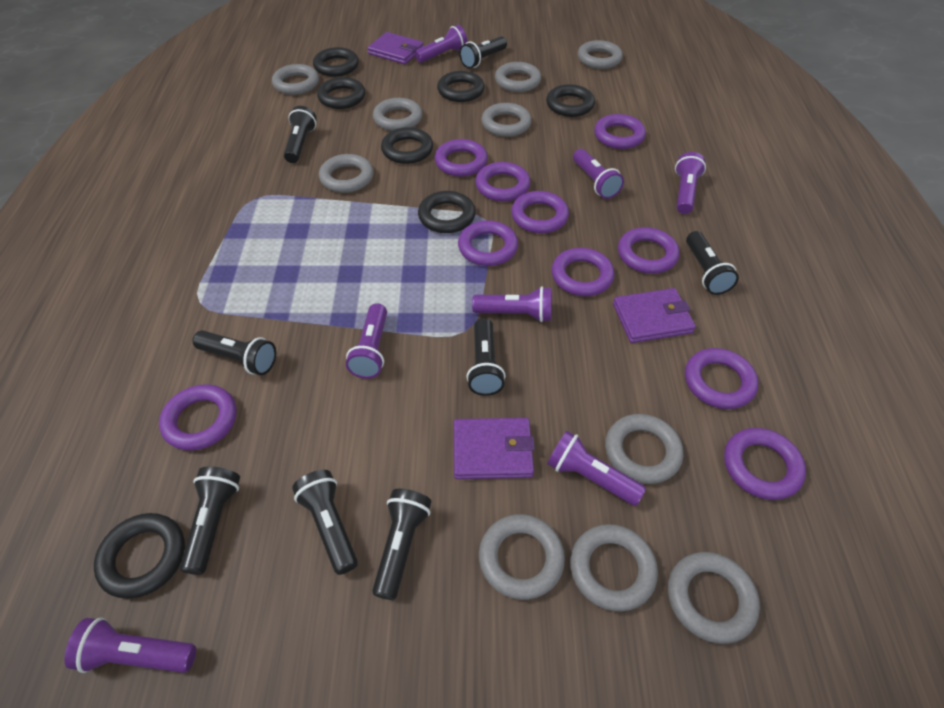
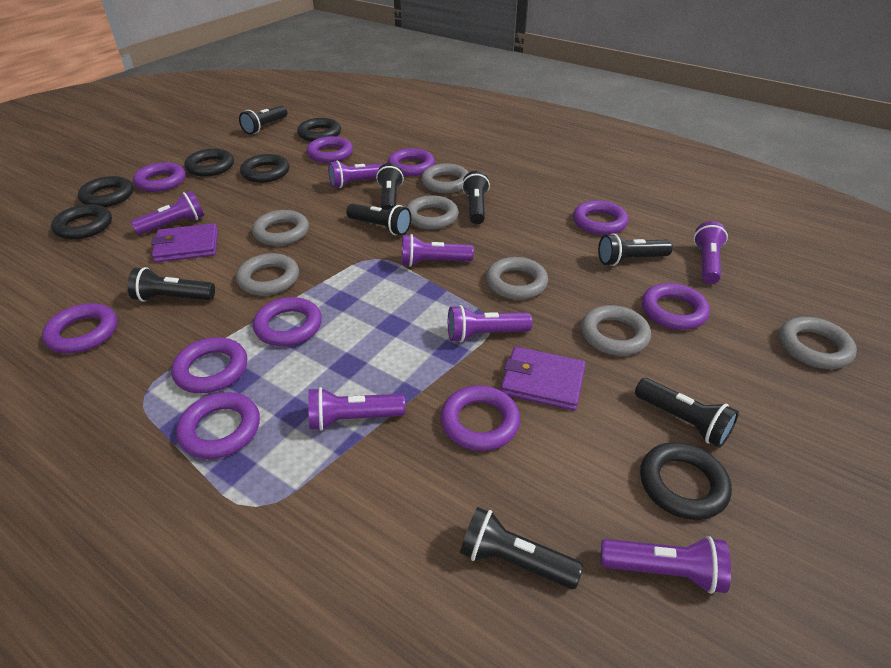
black ring: 7 -> 6
grey ring: 10 -> 7
purple wallet: 3 -> 2

